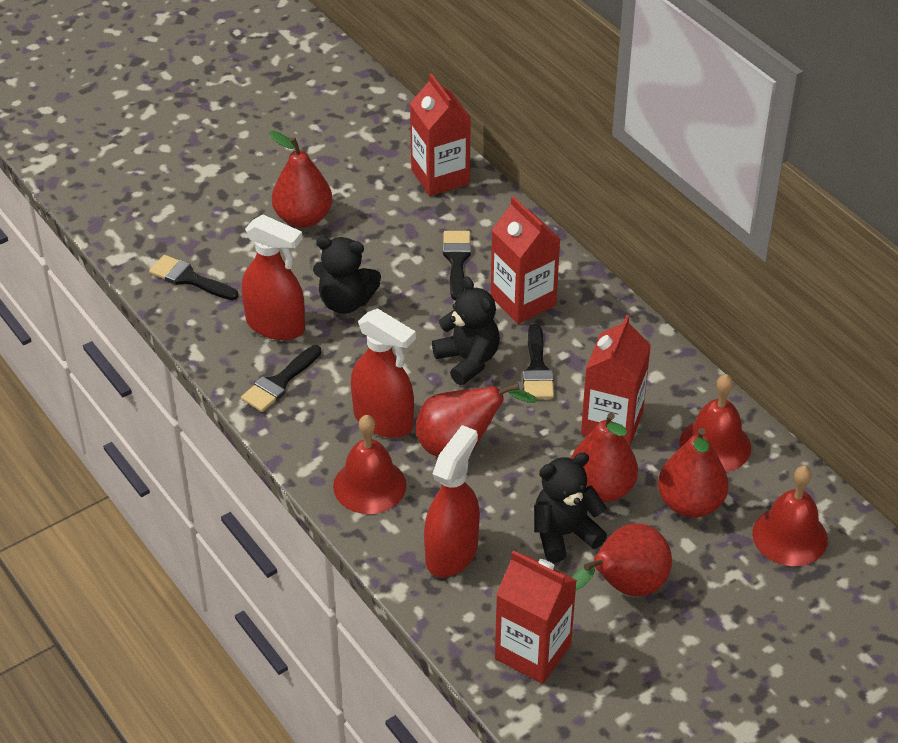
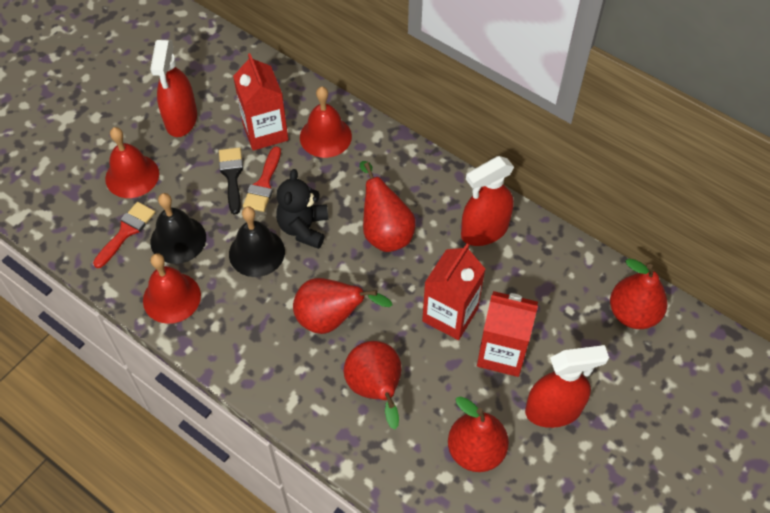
black bell: 0 -> 2
black brush: 4 -> 1
black teddy bear: 3 -> 1
red brush: 0 -> 2
red carton: 4 -> 3

